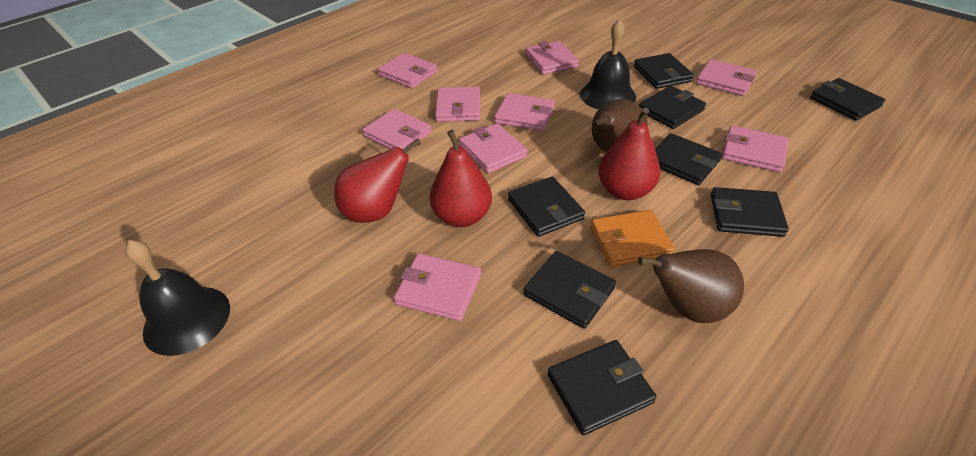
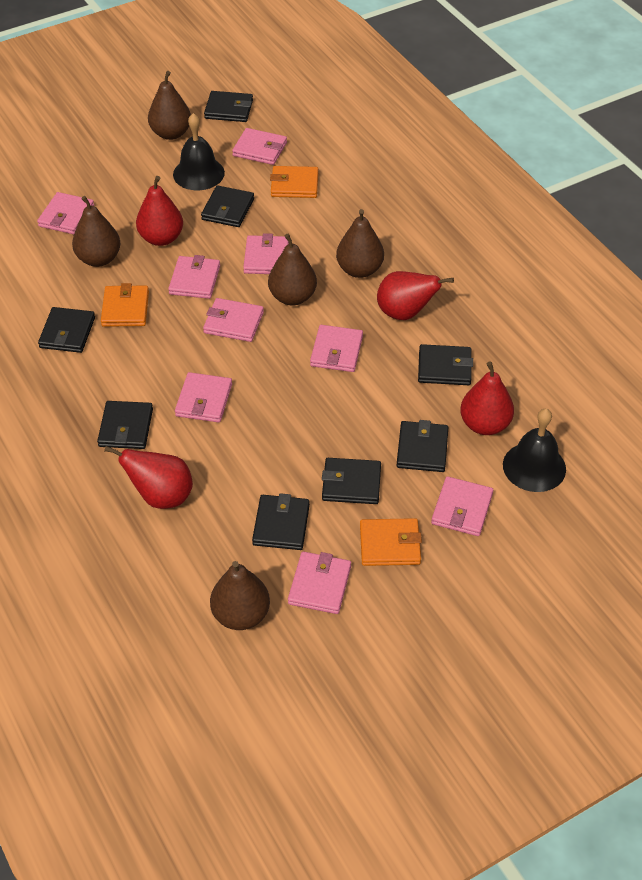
brown pear: 2 -> 5
orange wallet: 1 -> 3
red pear: 3 -> 4

